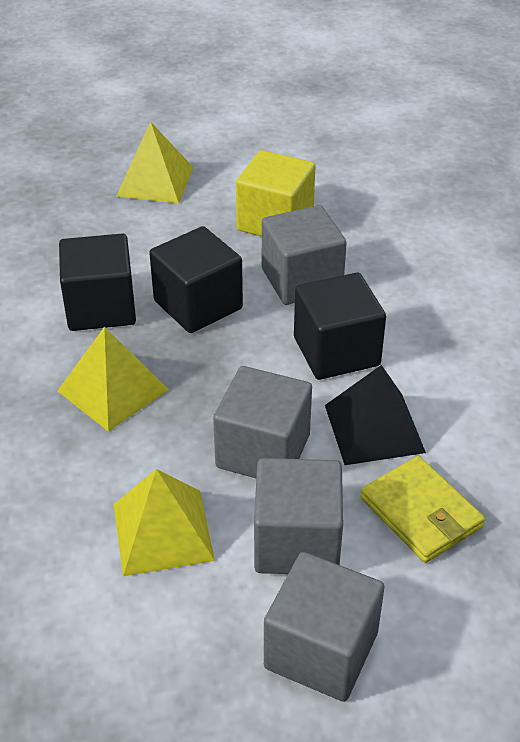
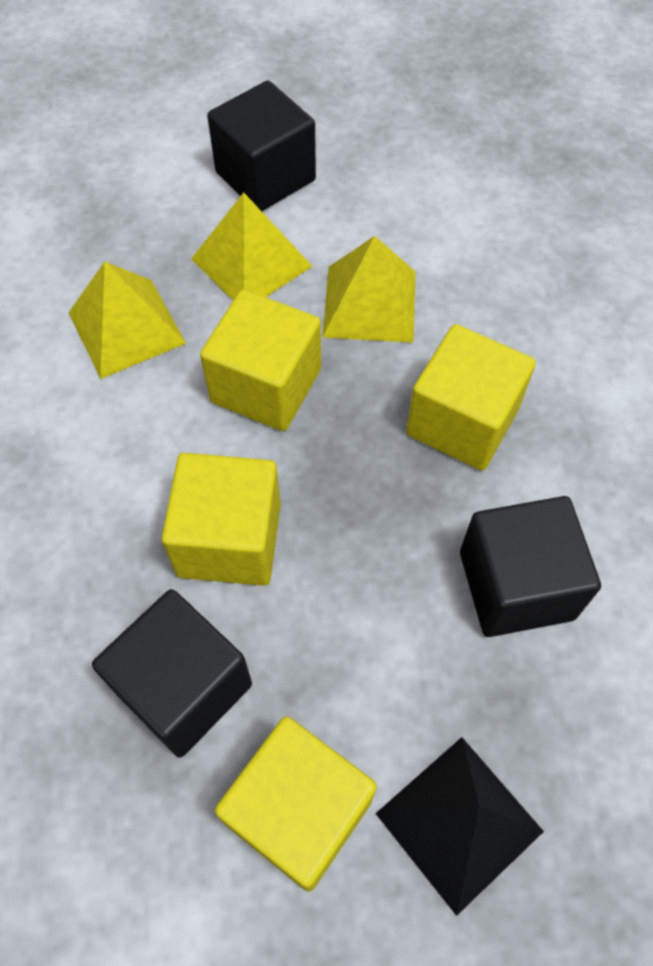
grey cube: 4 -> 0
yellow cube: 1 -> 4
yellow wallet: 1 -> 0

